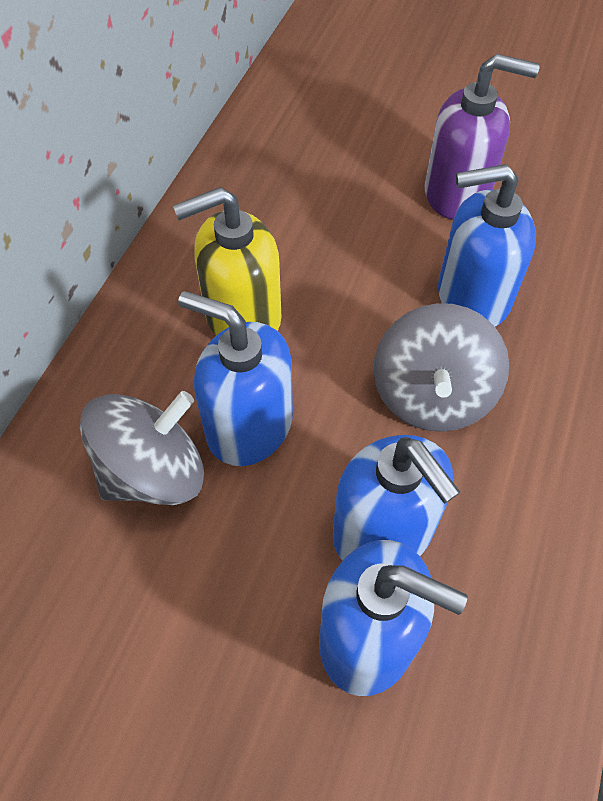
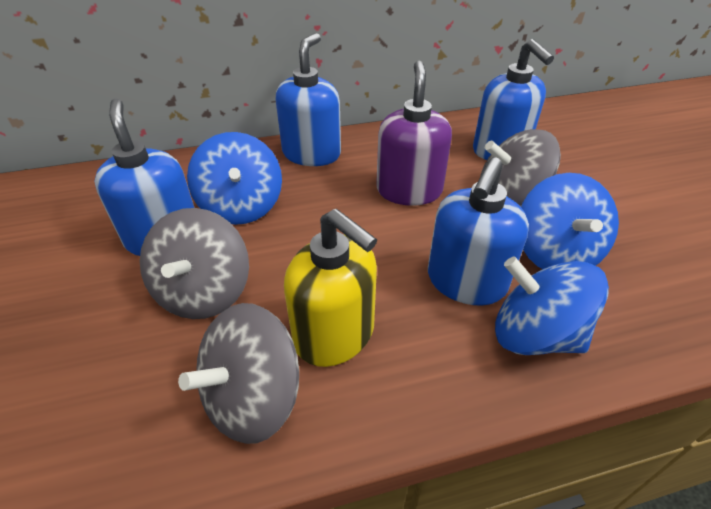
blue spinning top: 0 -> 3
grey spinning top: 2 -> 3

